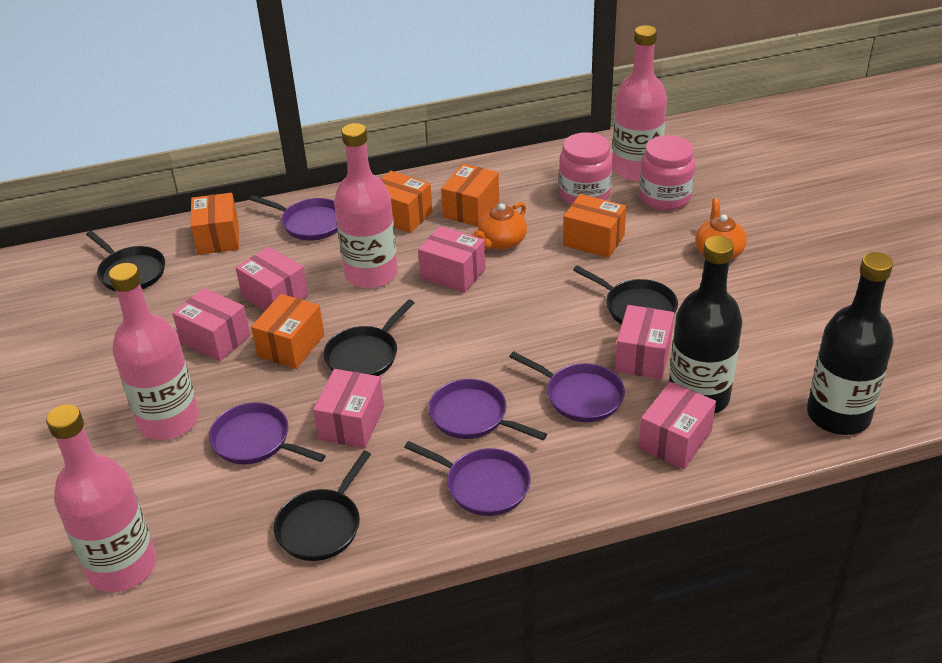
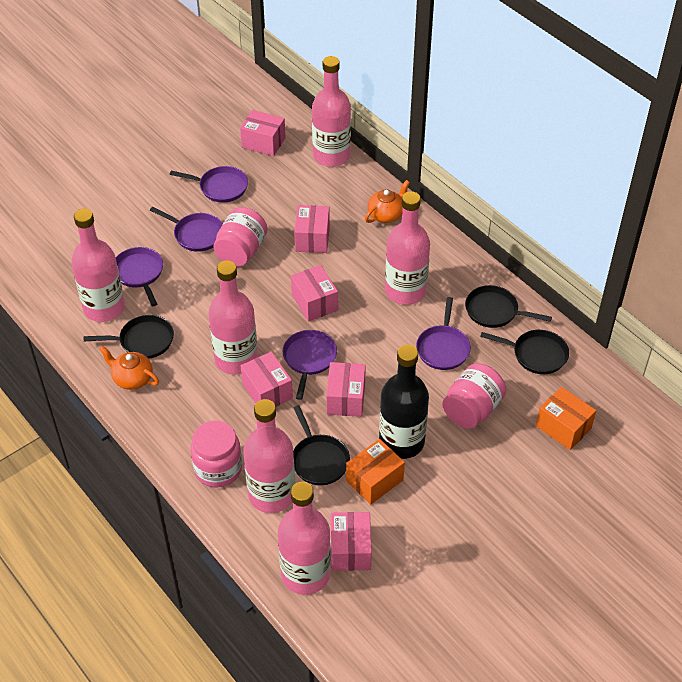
black bottle: 2 -> 1
orange box: 5 -> 2
pink bottle: 4 -> 6
pink jar: 2 -> 3

